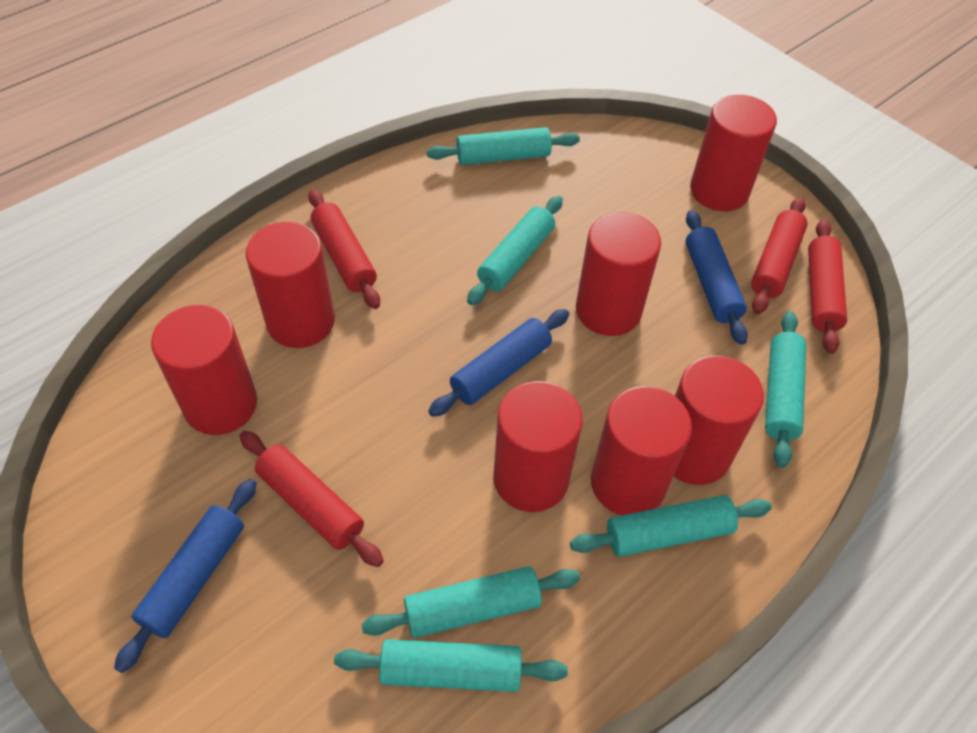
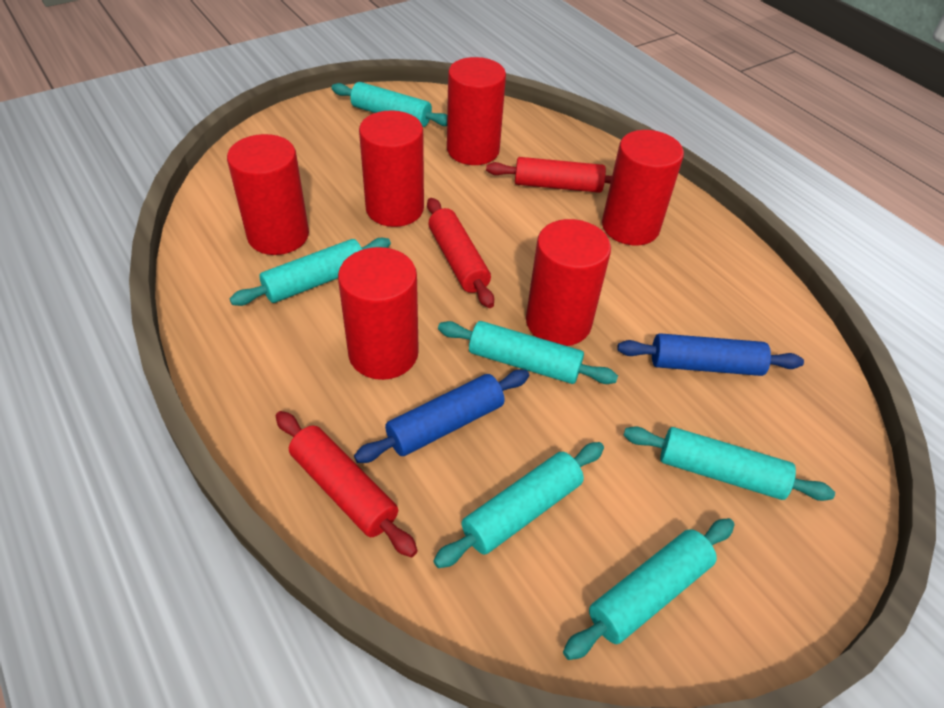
blue rolling pin: 3 -> 2
red cylinder: 7 -> 6
red rolling pin: 4 -> 3

